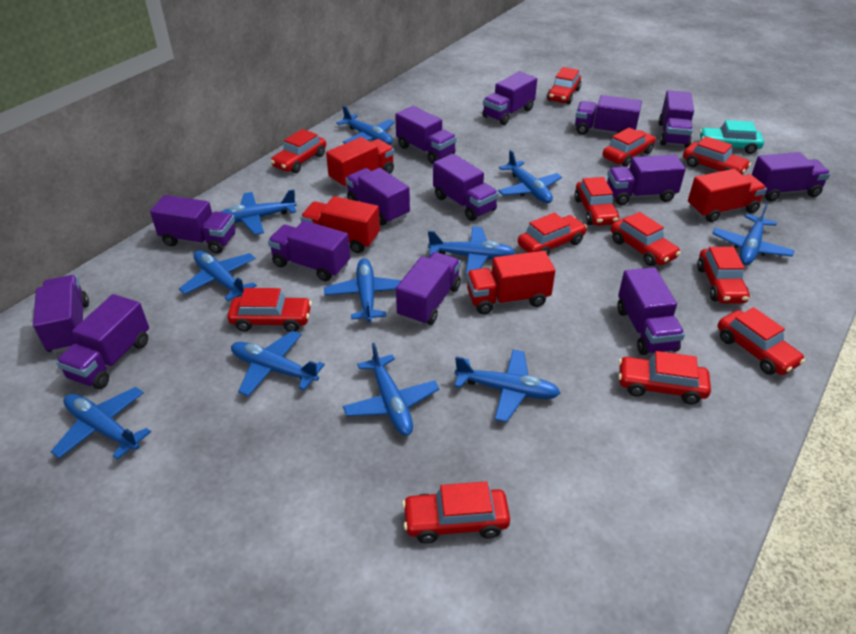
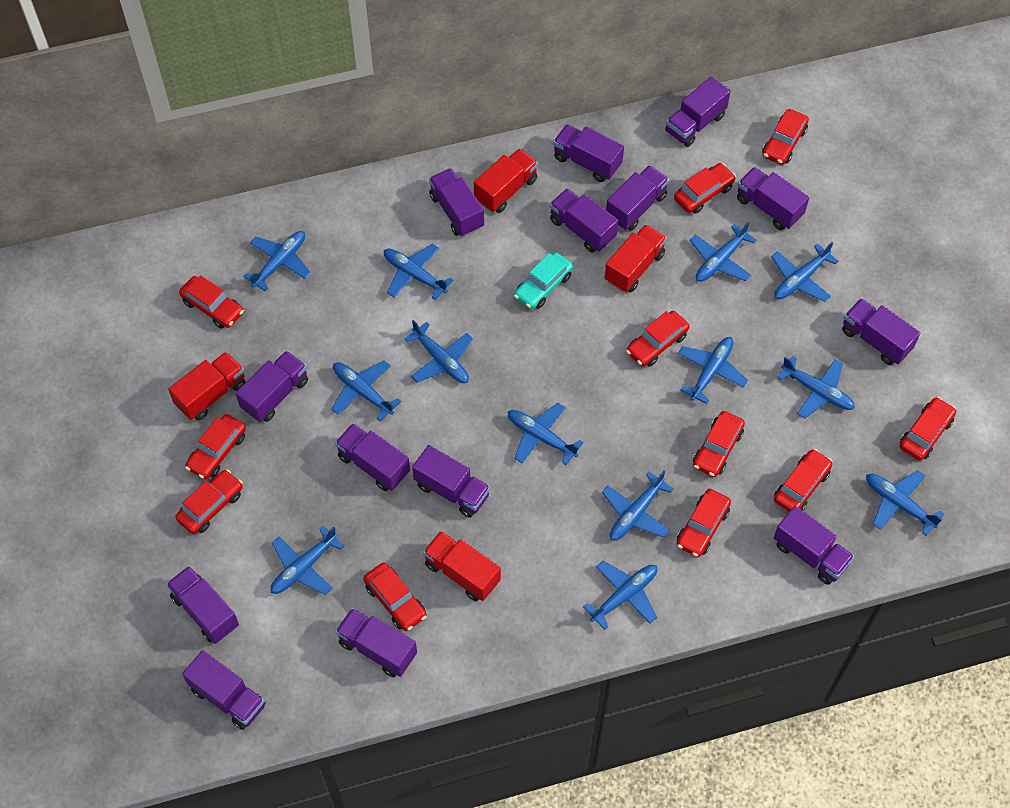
blue plane: 11 -> 13
red car: 12 -> 11

